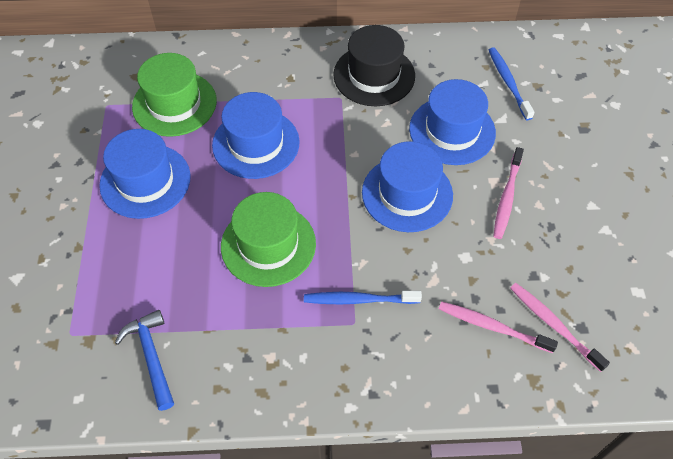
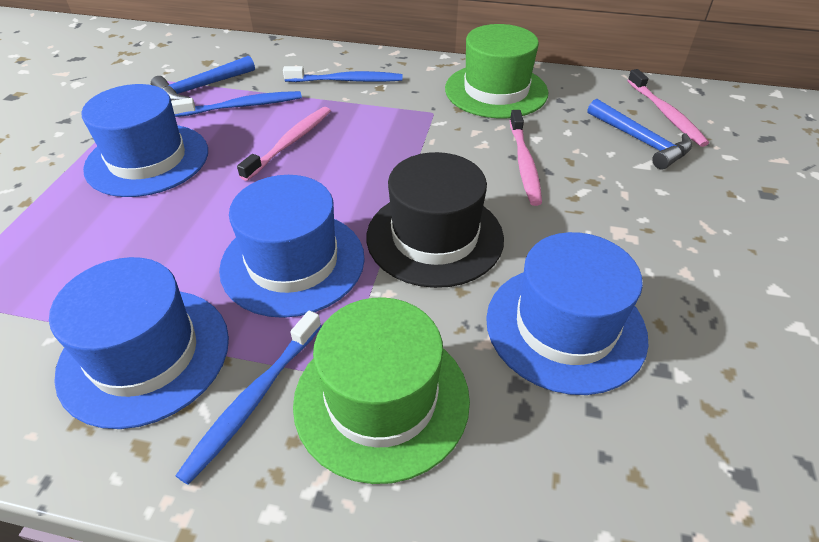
blue hammer: 1 -> 2
blue toothbrush: 2 -> 3

